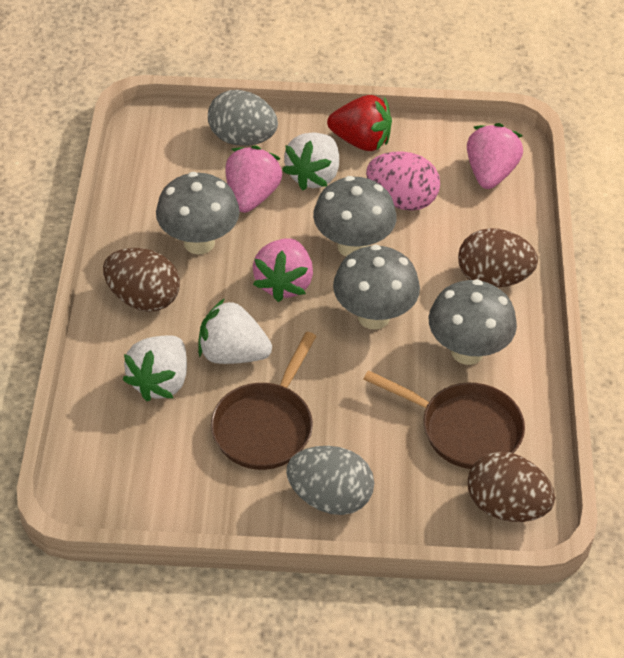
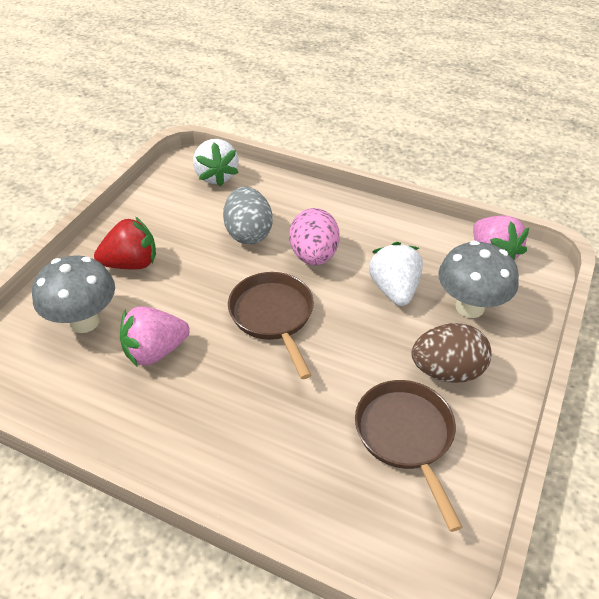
brown egg: 3 -> 1
grey egg: 2 -> 1
grey mushroom: 4 -> 2
pink strawberry: 3 -> 2
white strawberry: 3 -> 2

